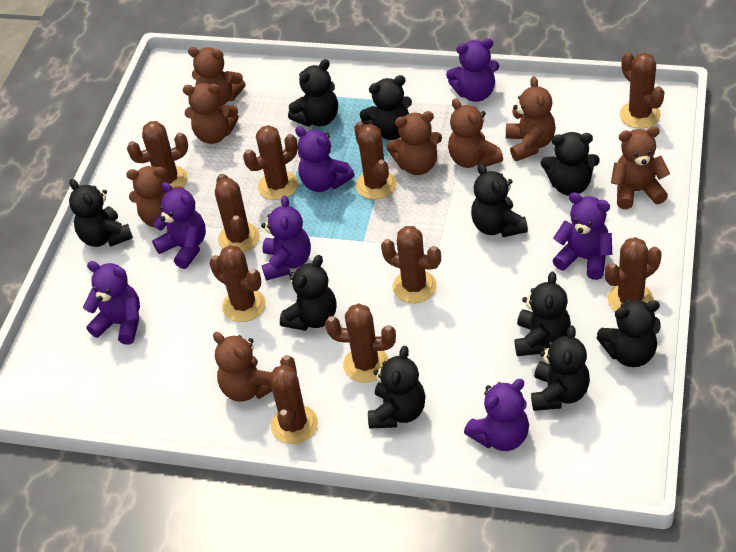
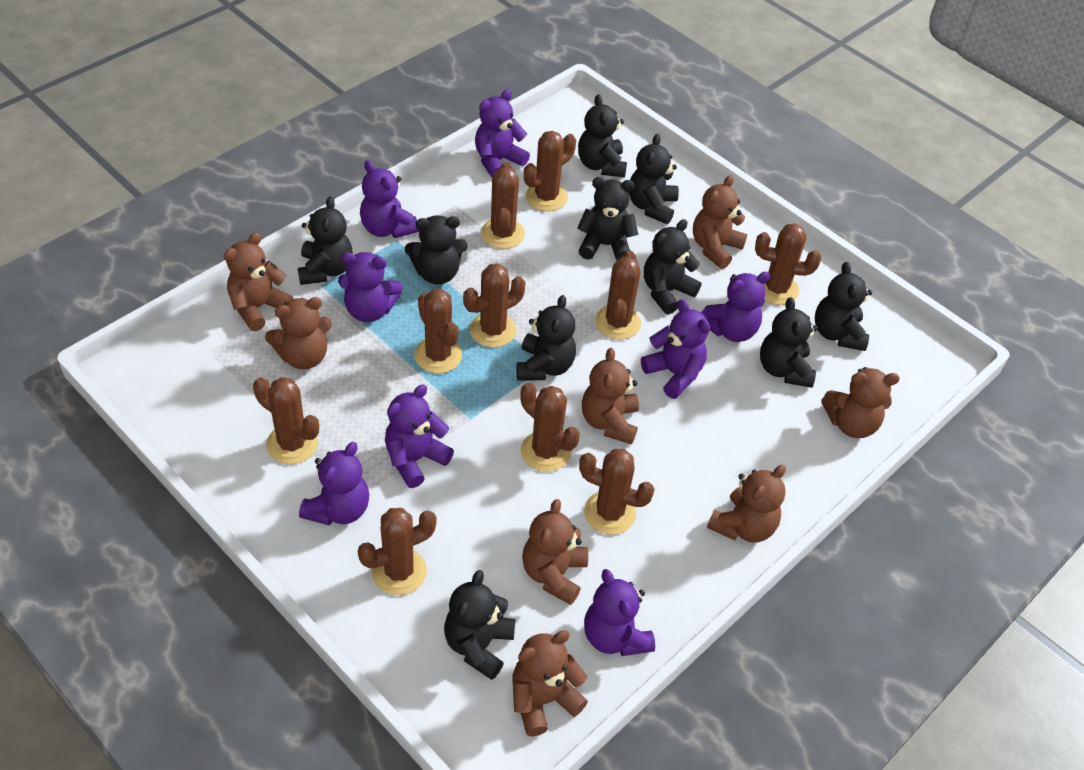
purple teddy bear: 7 -> 8

